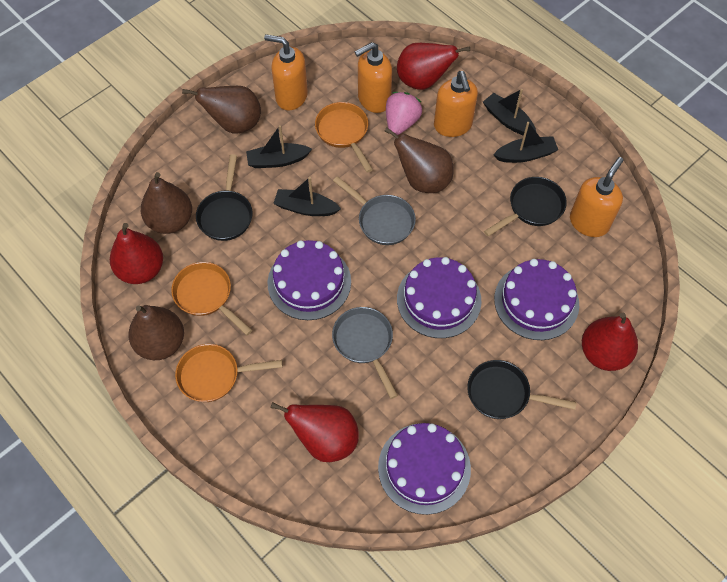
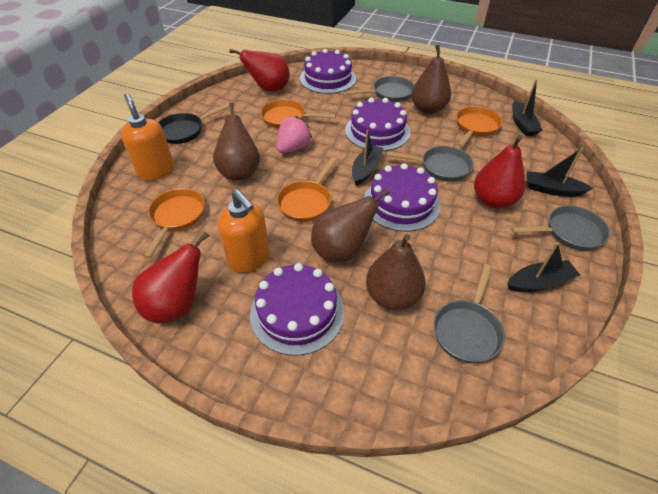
black pan: 3 -> 1
grey pan: 2 -> 4
orange pan: 3 -> 4
orange soap dispenser: 4 -> 2
red pear: 4 -> 3

